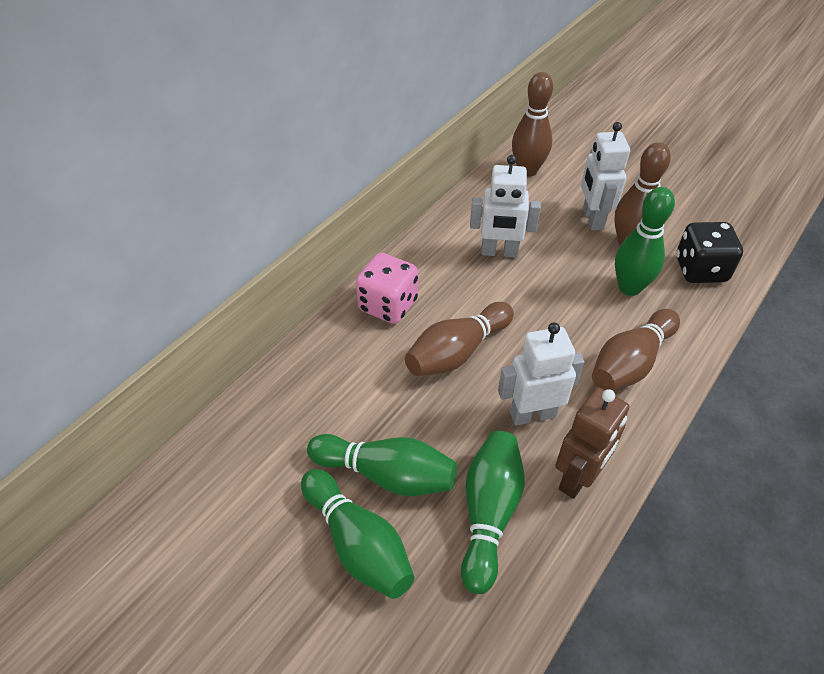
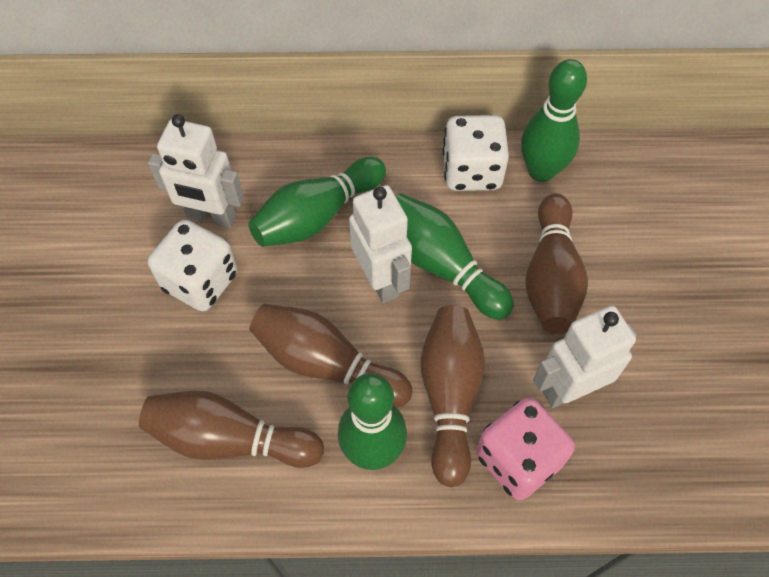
black dice: 1 -> 0
brown robot: 1 -> 0
white dice: 0 -> 2

